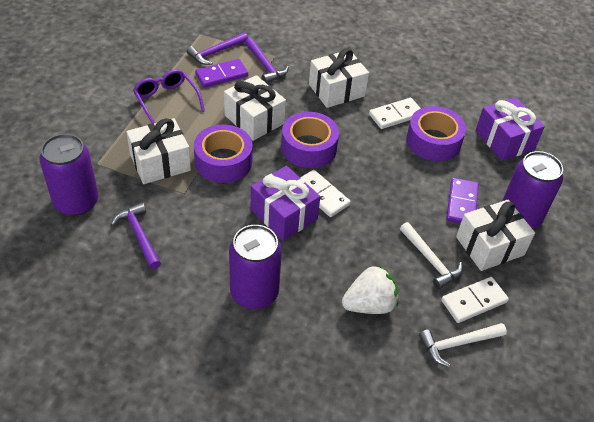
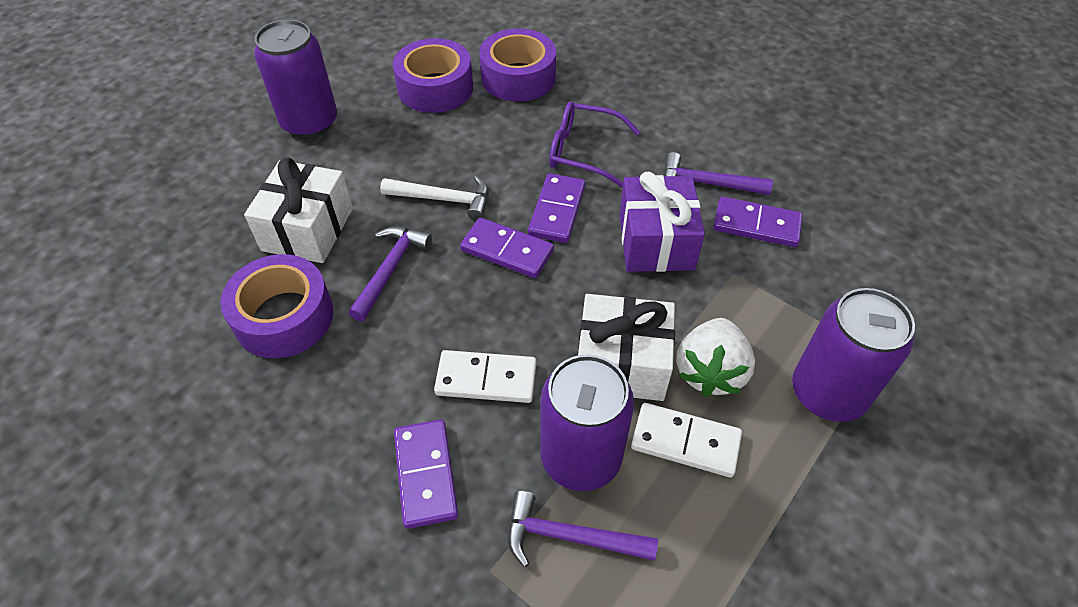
purple domino: 2 -> 4
purple gift: 2 -> 1
white domino: 3 -> 2
white gift: 4 -> 2
white hammer: 2 -> 1

